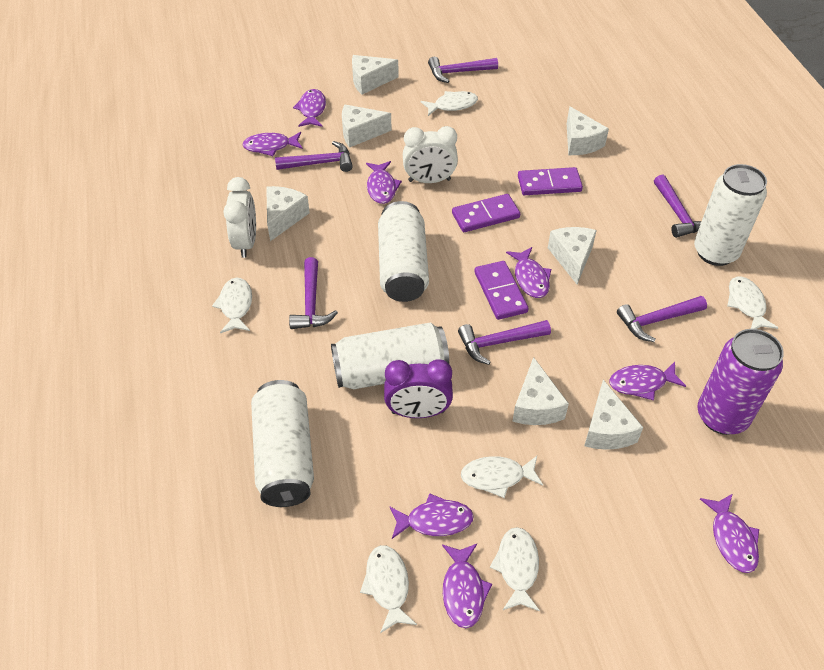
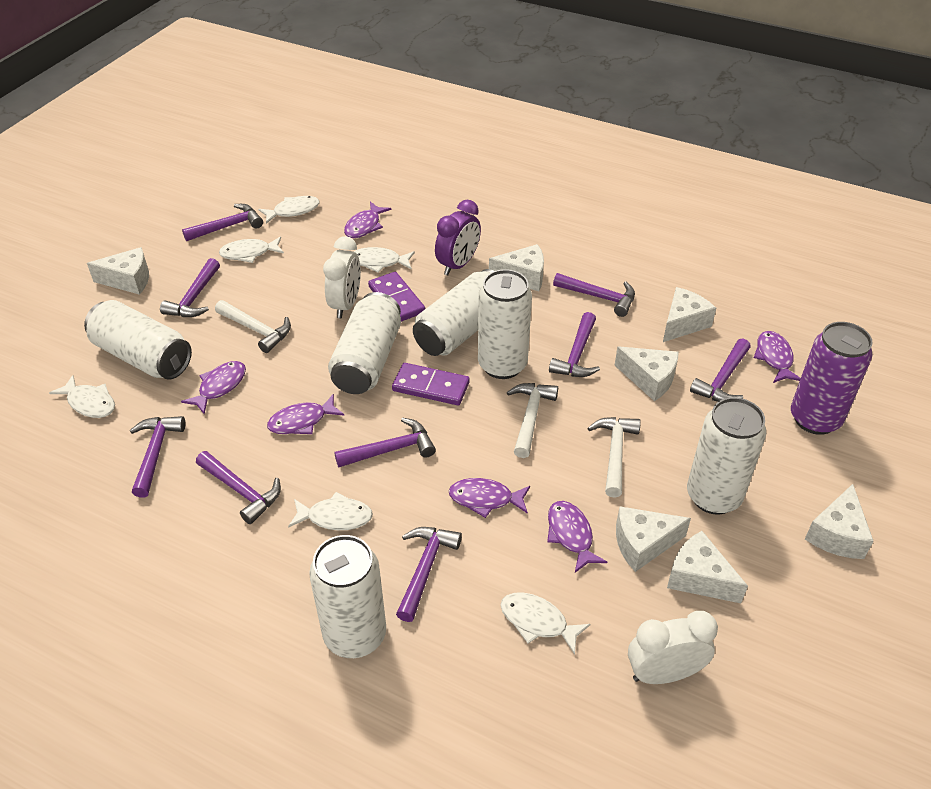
purple domino: 3 -> 2
purple fish: 8 -> 6
purple hammer: 6 -> 9
white can: 4 -> 6
white hammer: 0 -> 3

